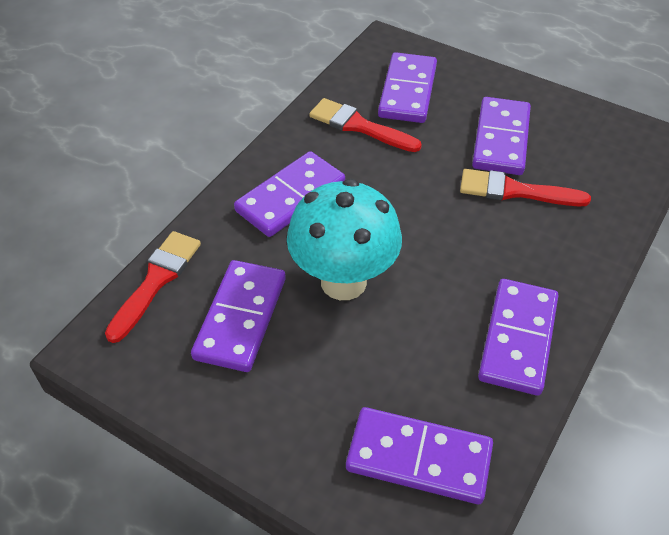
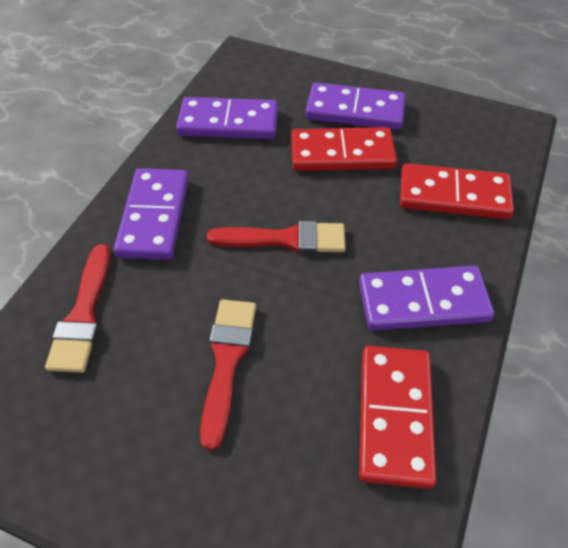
purple domino: 6 -> 4
red domino: 0 -> 3
turquoise mushroom: 1 -> 0

